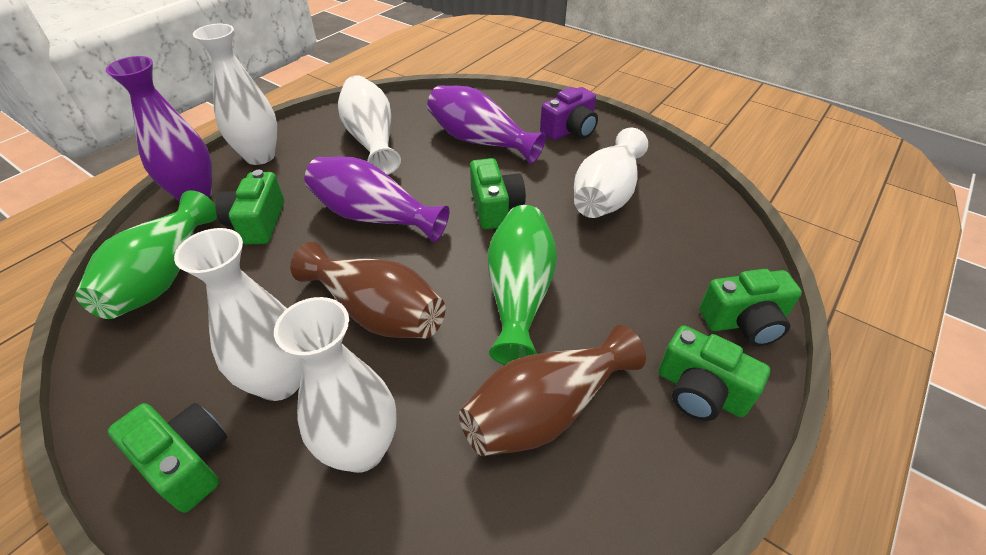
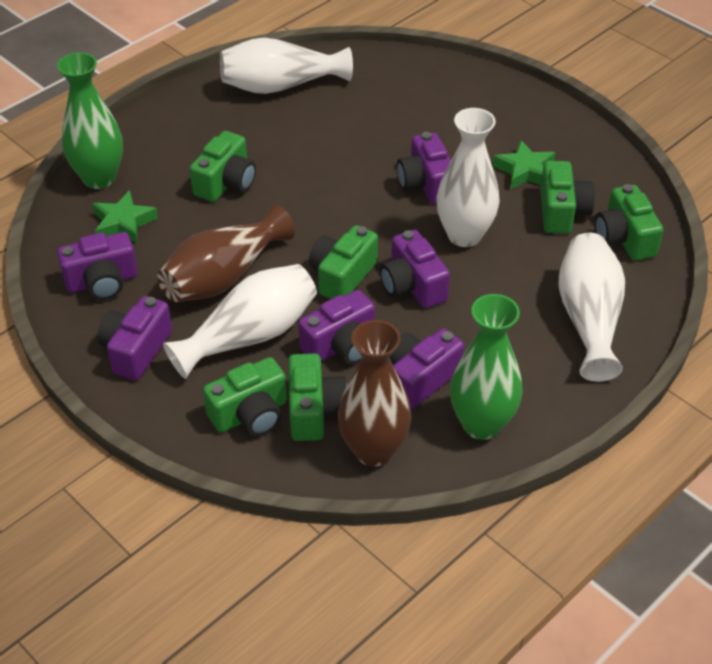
green camera: 5 -> 6
green star: 0 -> 2
purple camera: 1 -> 6
purple vase: 3 -> 0
white vase: 5 -> 4

